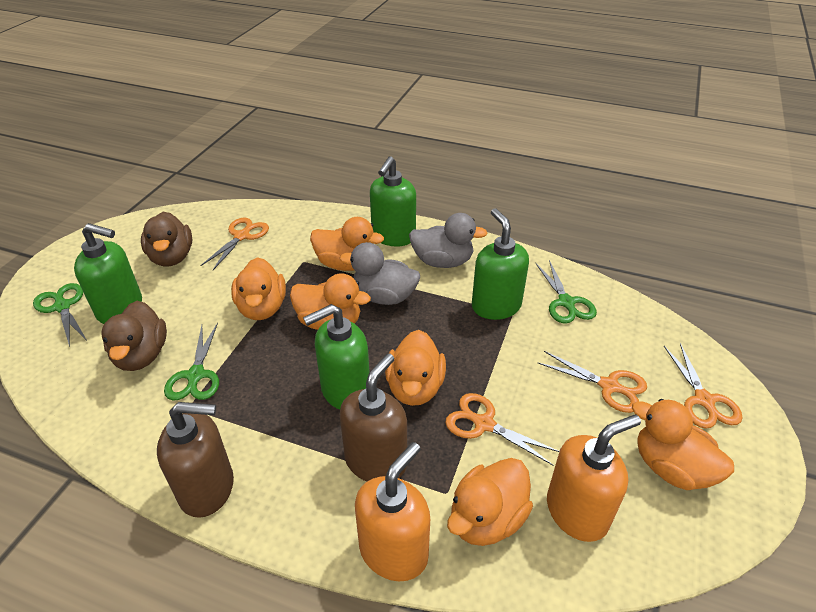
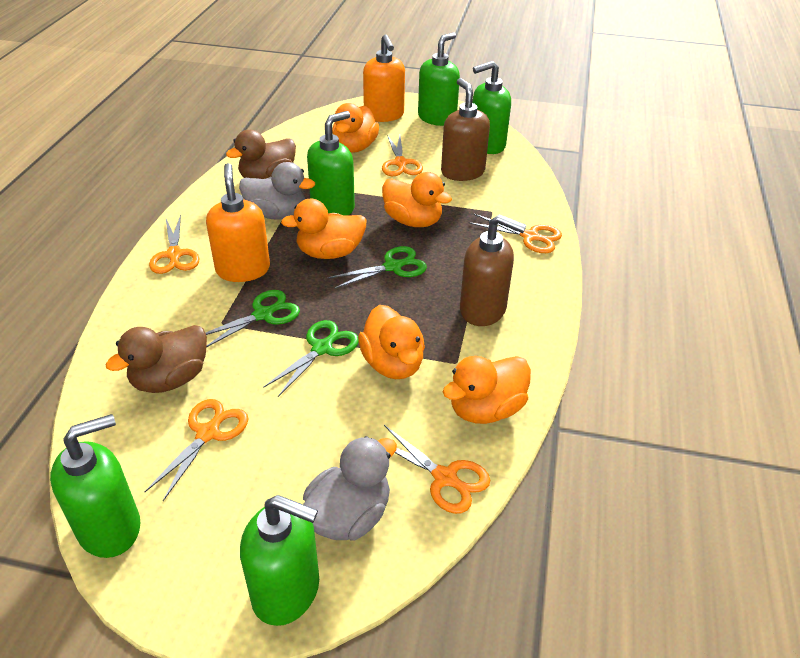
green soap dispenser: 4 -> 5
orange duck: 6 -> 5
orange scissors: 4 -> 5

